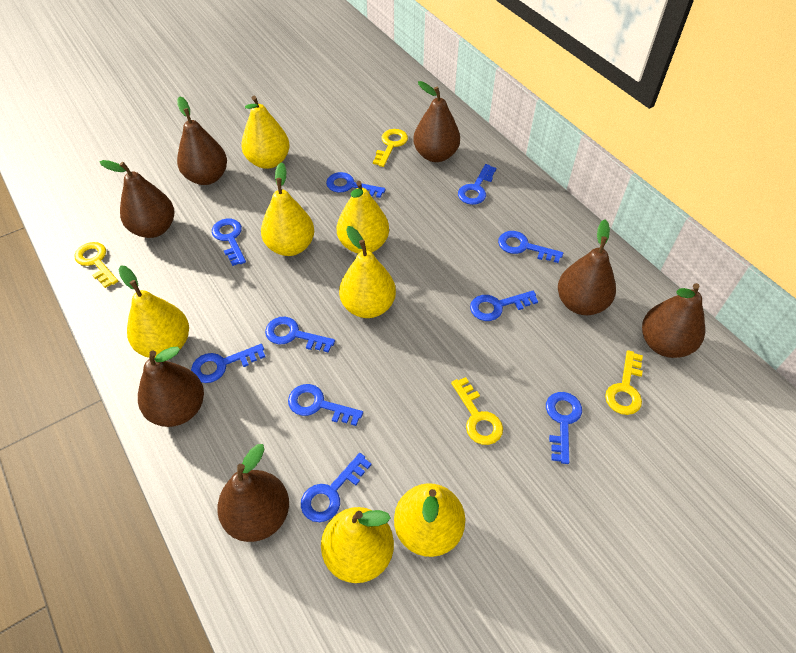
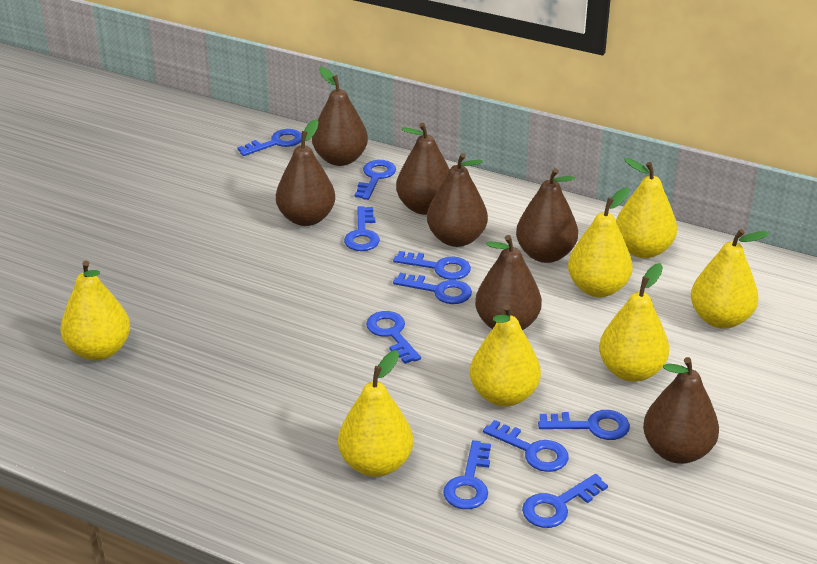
yellow key: 4 -> 0

